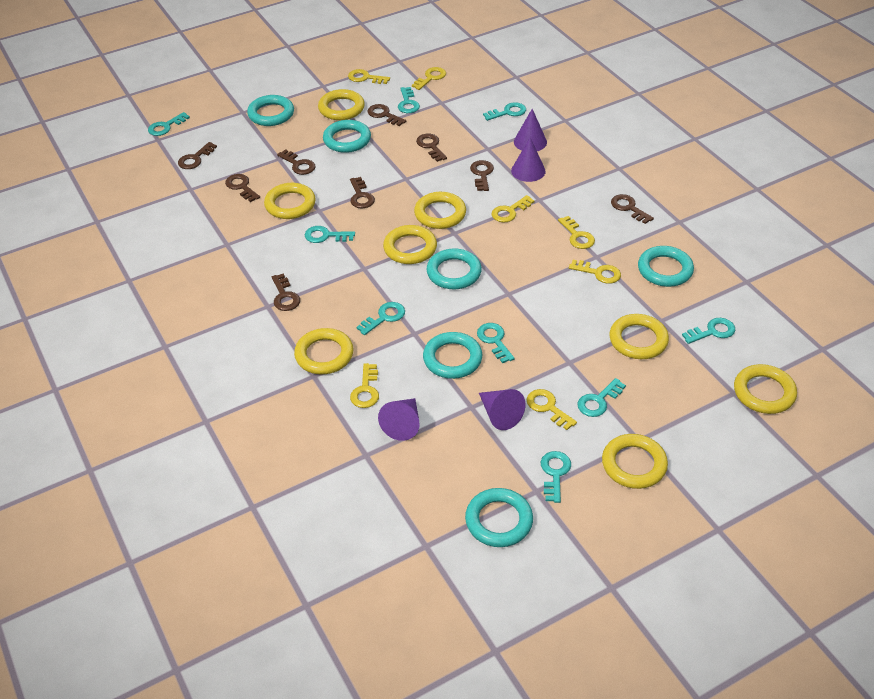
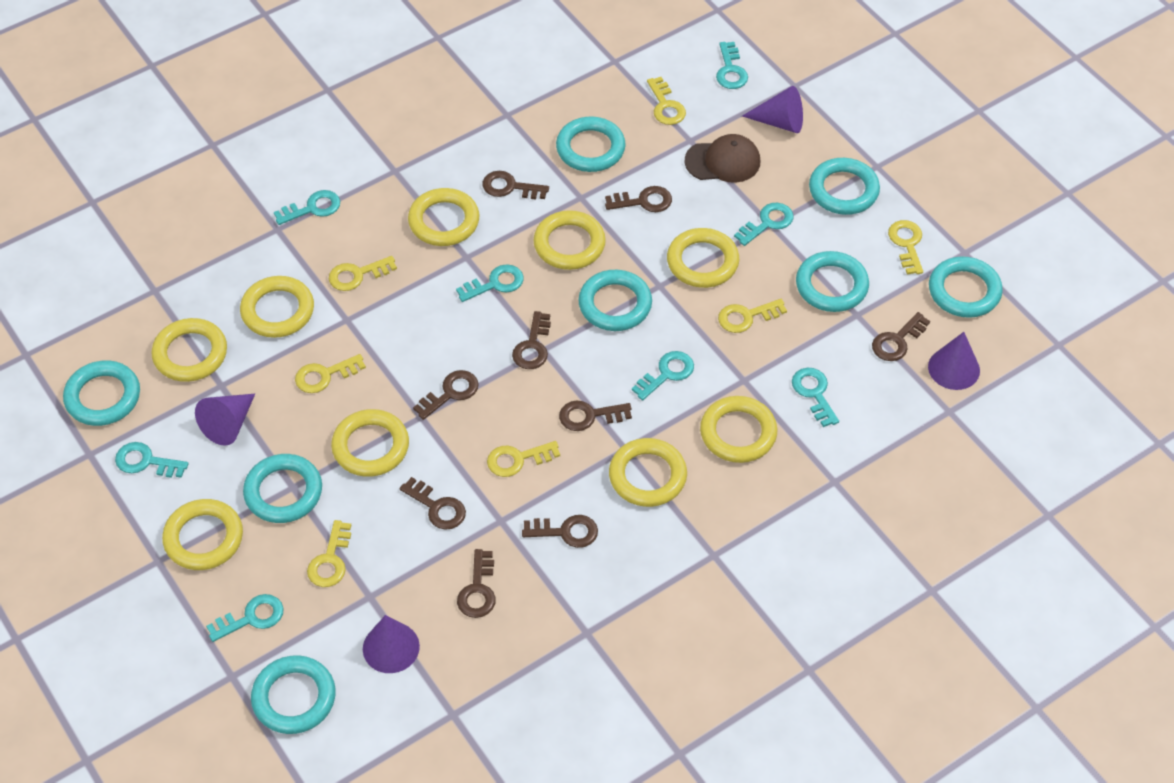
brown cap: 0 -> 1
turquoise key: 9 -> 8
turquoise ring: 6 -> 8
yellow ring: 8 -> 9

